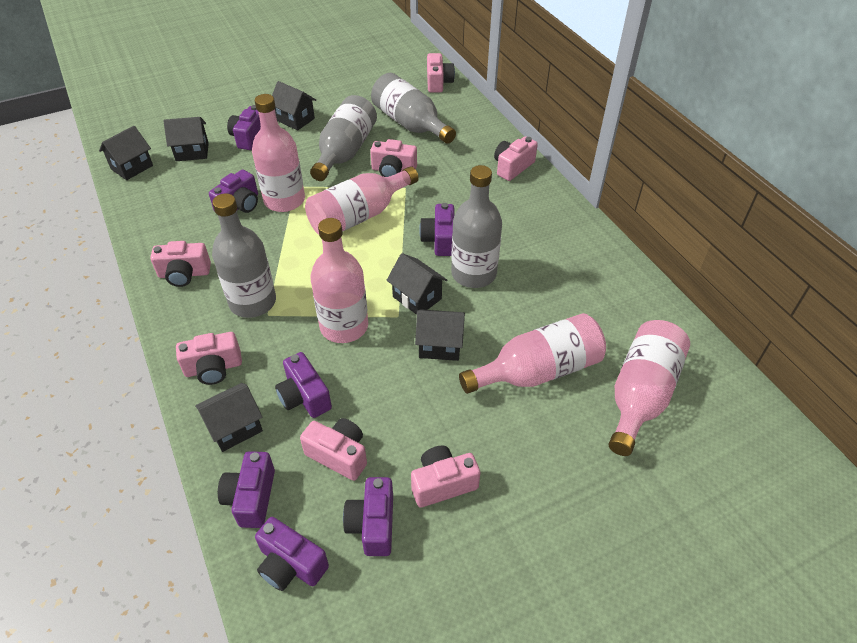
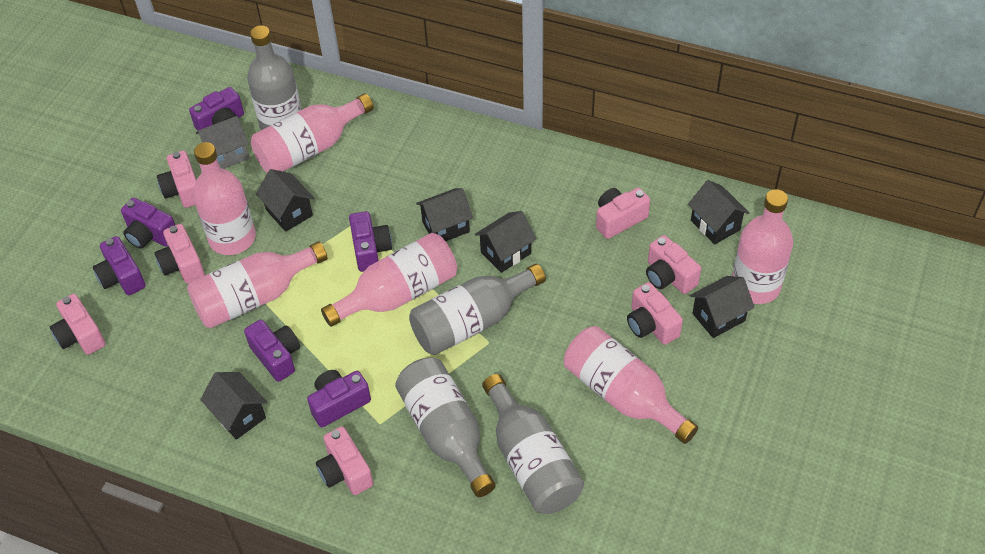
grey house: 0 -> 1
pink bottle: 5 -> 6
purple camera: 7 -> 6

